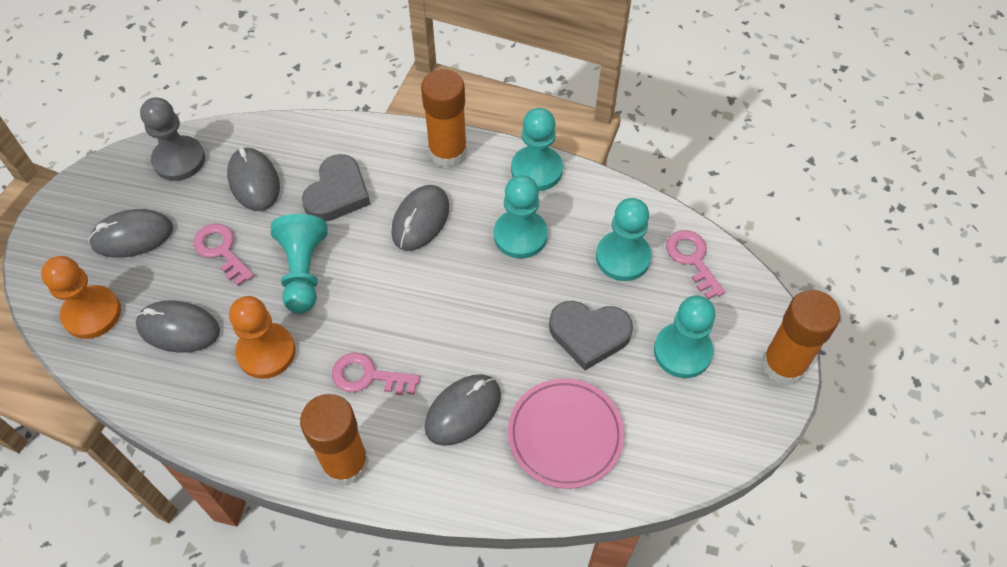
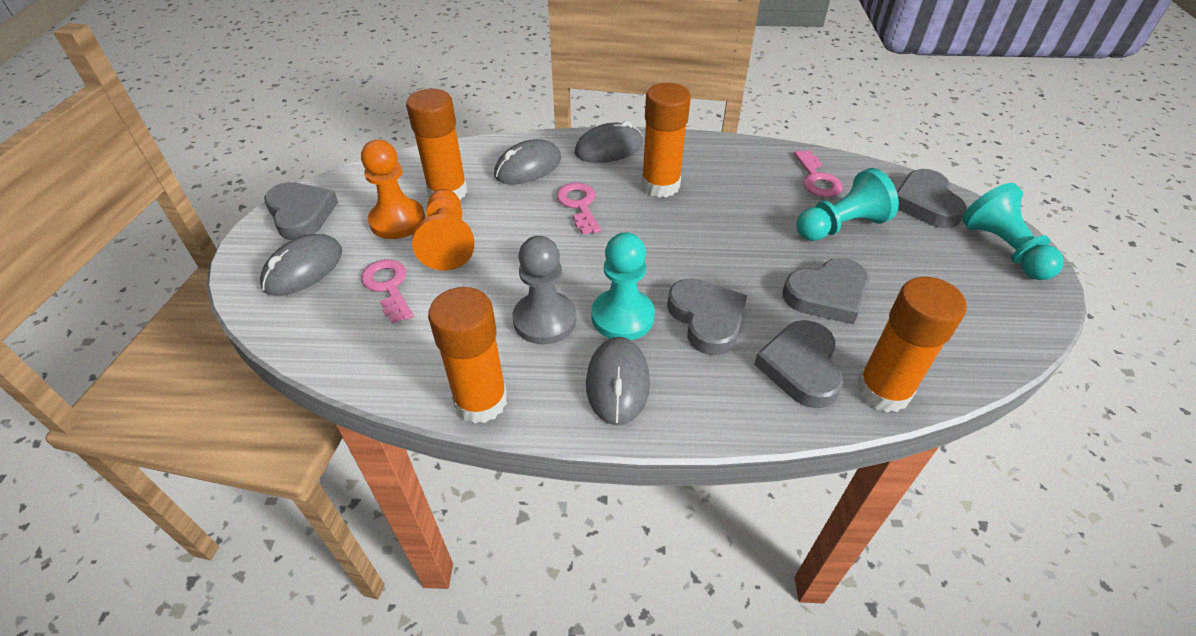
grey heart: 2 -> 5
grey mouse: 5 -> 4
orange glue stick: 3 -> 4
pink plate: 1 -> 0
turquoise pawn: 5 -> 3

